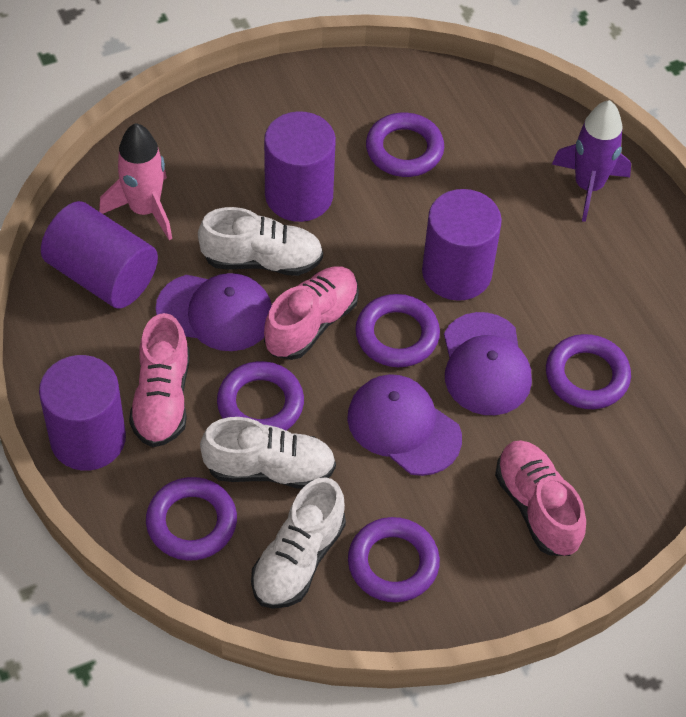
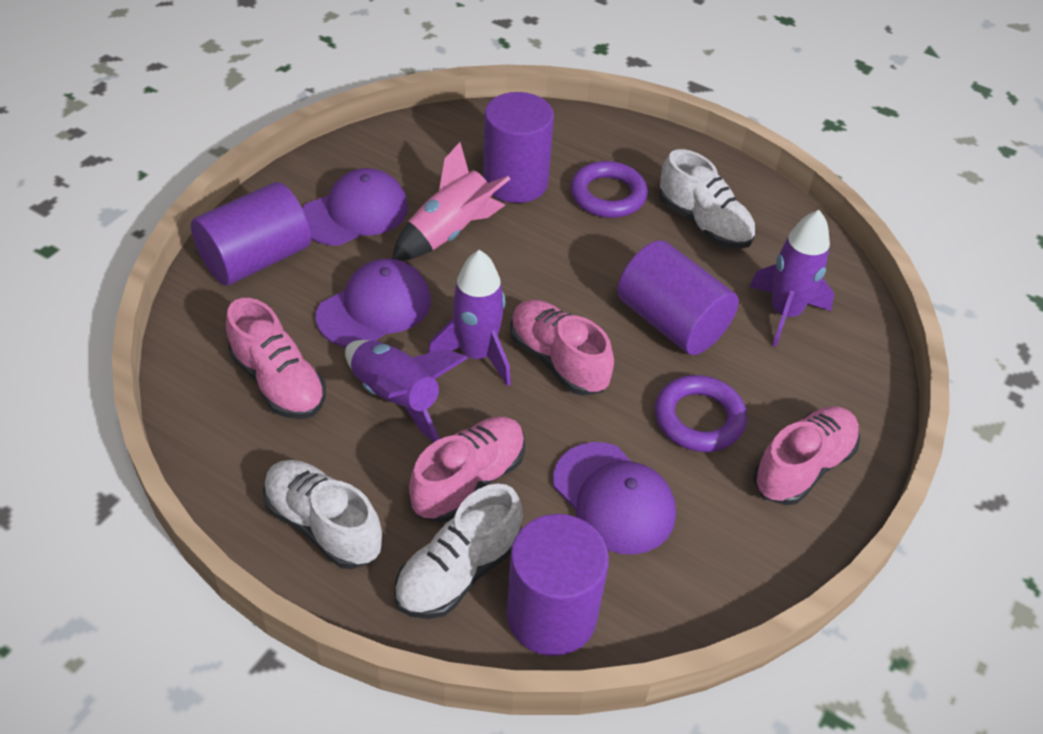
pink shoe: 3 -> 4
purple ring: 6 -> 2
purple rocket: 1 -> 3

